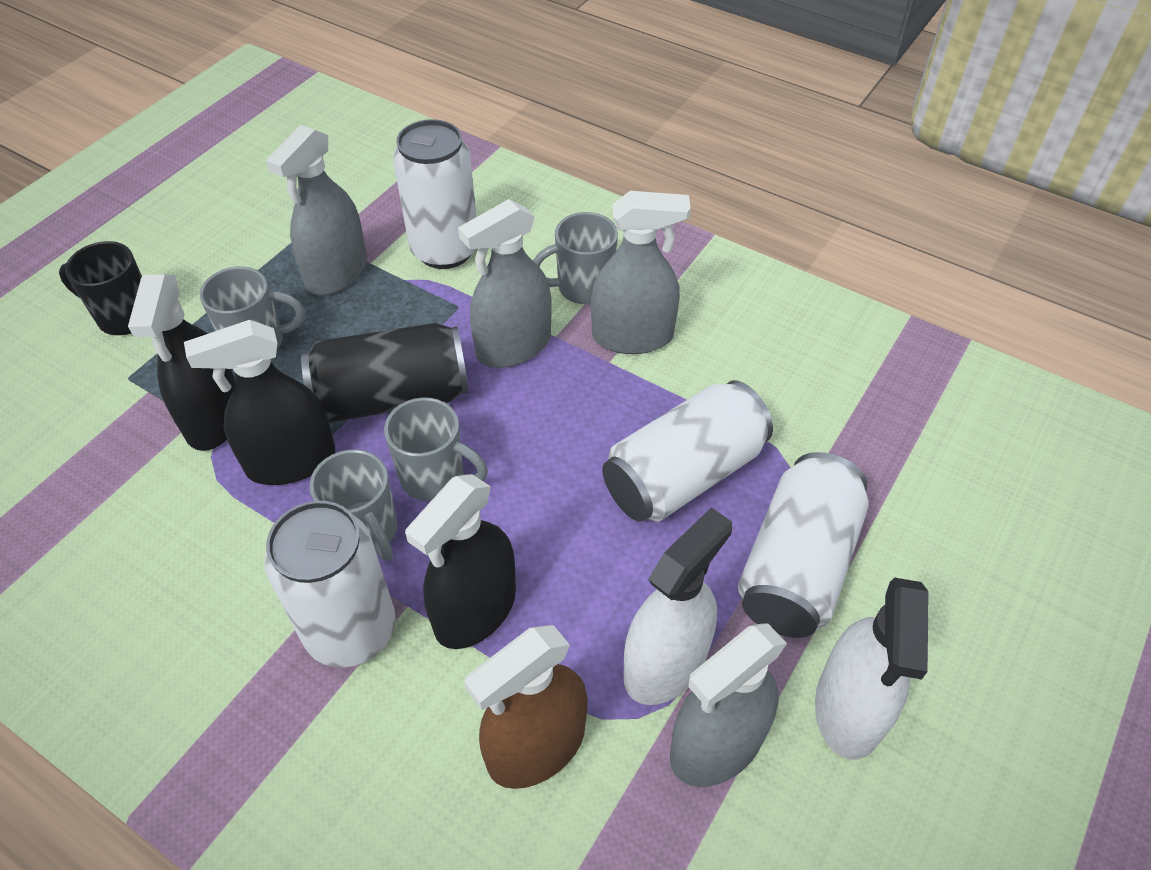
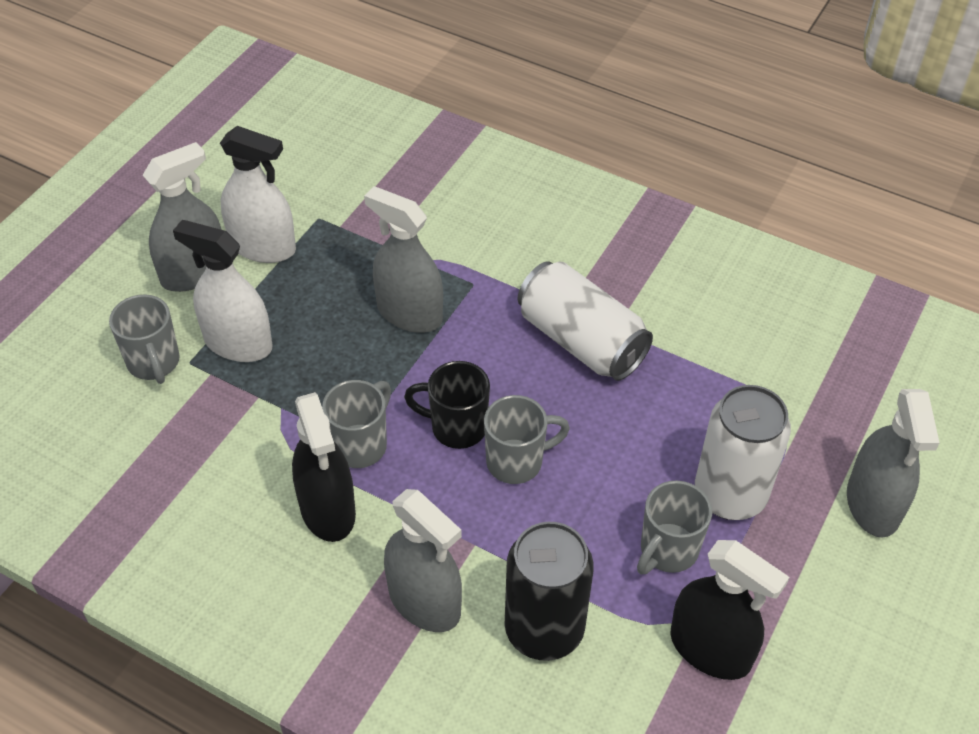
black spray bottle: 3 -> 2
brown spray bottle: 1 -> 0
white can: 4 -> 2

